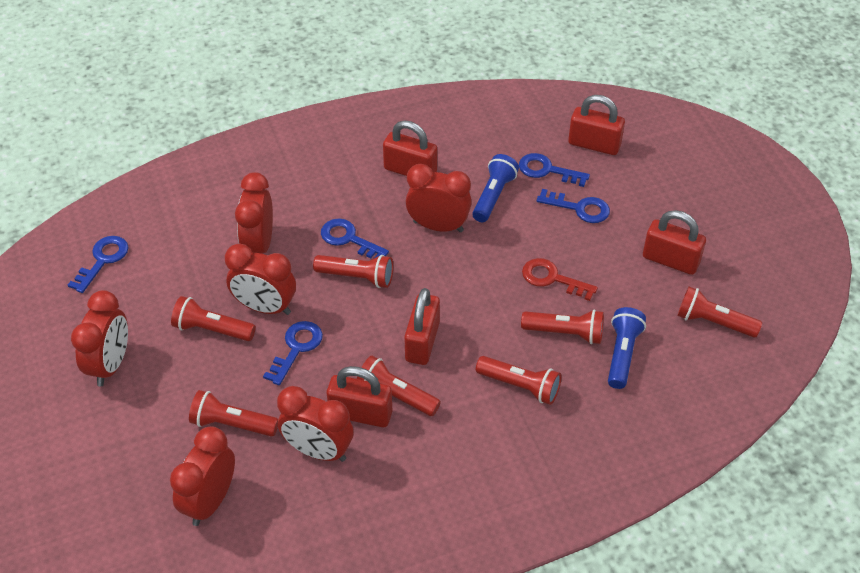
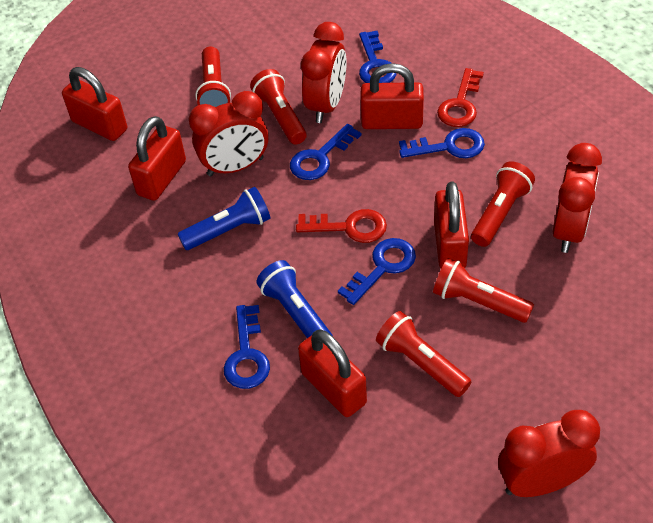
red clock: 6 -> 4
red flashlight: 7 -> 5
red key: 1 -> 2

